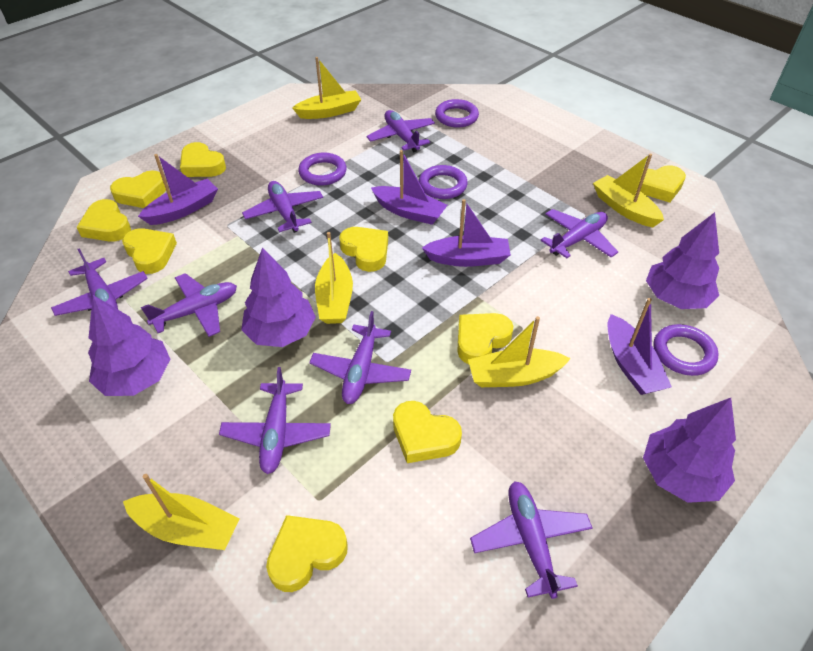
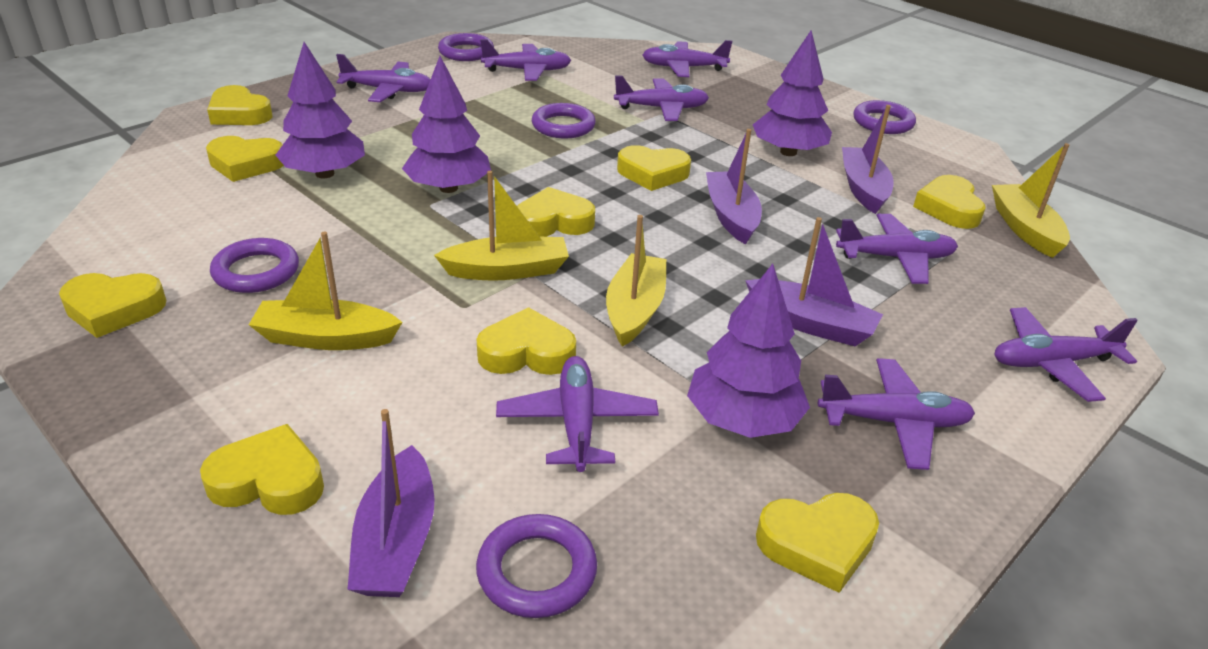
purple ring: 4 -> 5
yellow boat: 5 -> 4

